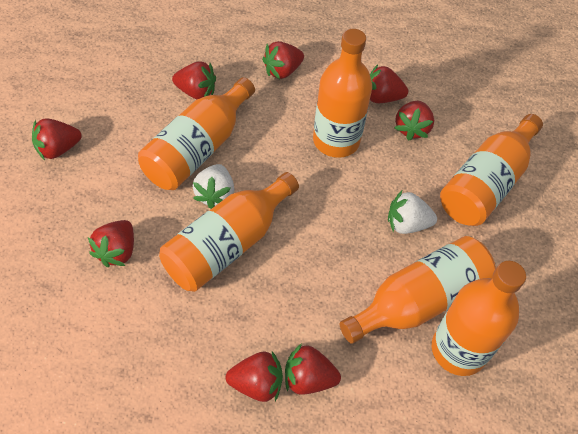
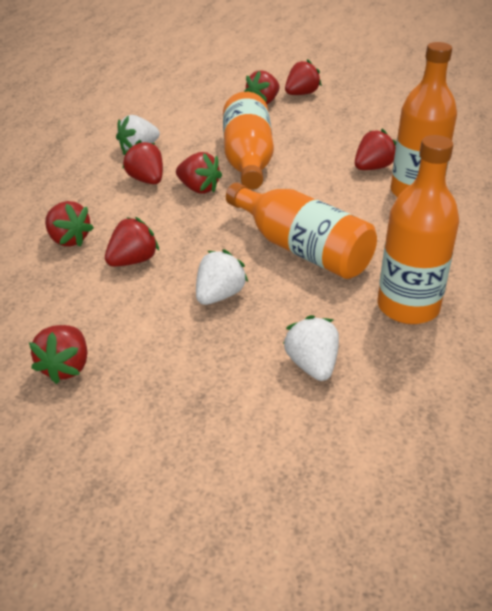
orange bottle: 6 -> 4
white strawberry: 2 -> 3

